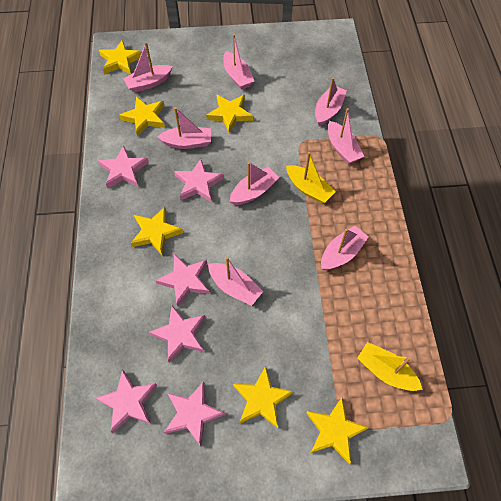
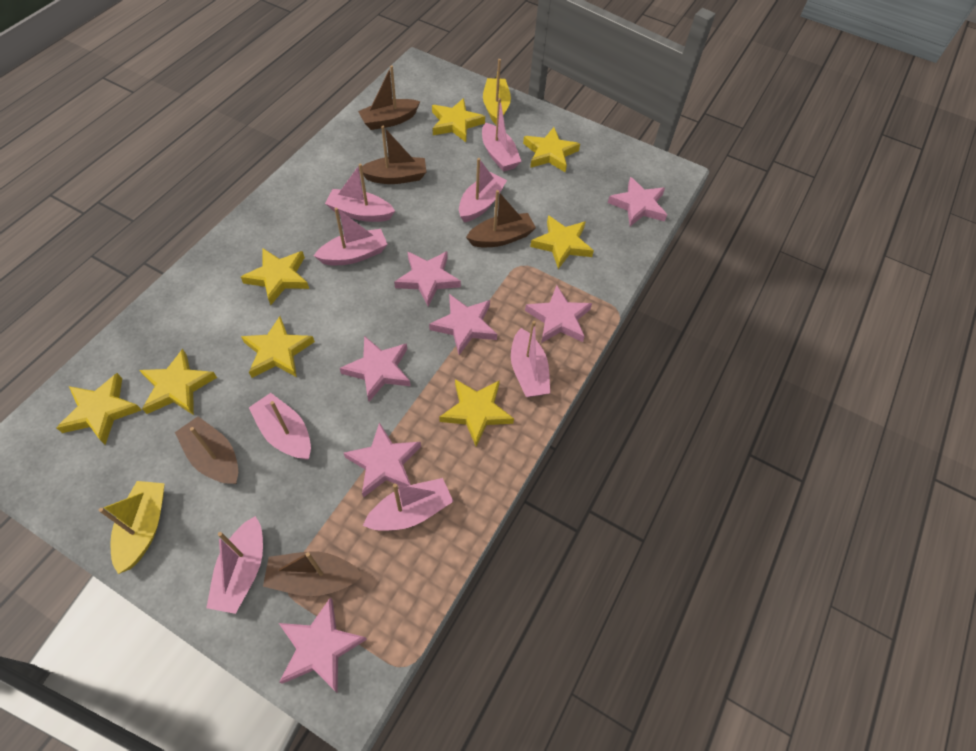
brown boat: 0 -> 5
pink star: 6 -> 7
yellow star: 6 -> 8

